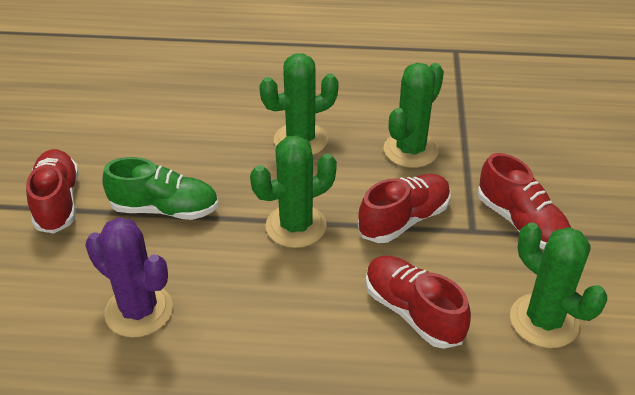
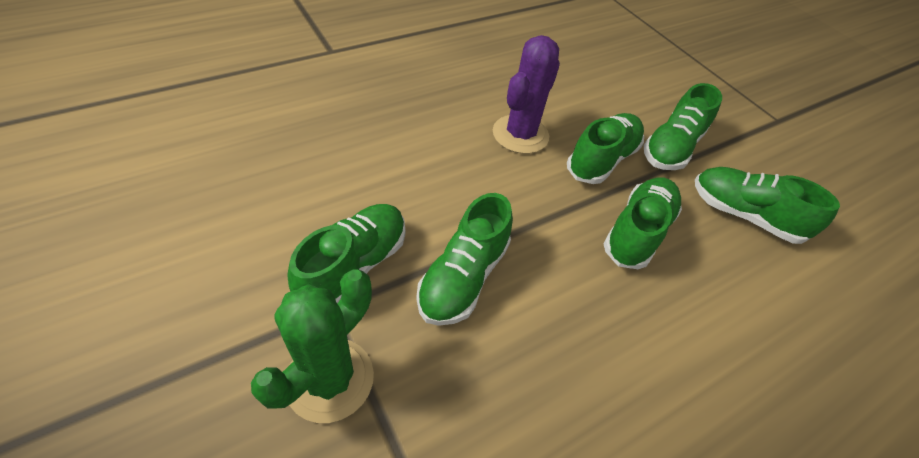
green cactus: 4 -> 1
green shoe: 1 -> 6
red shoe: 4 -> 0

